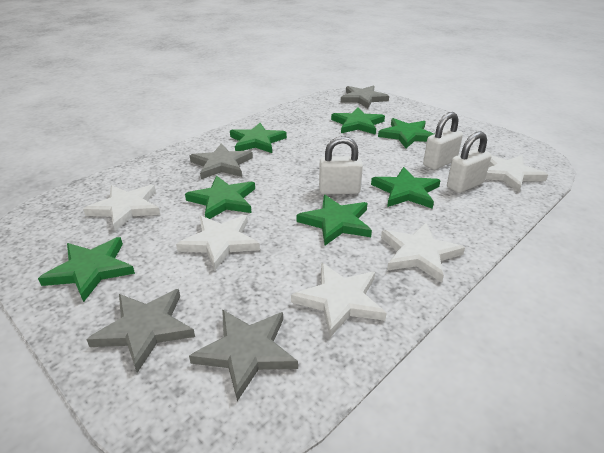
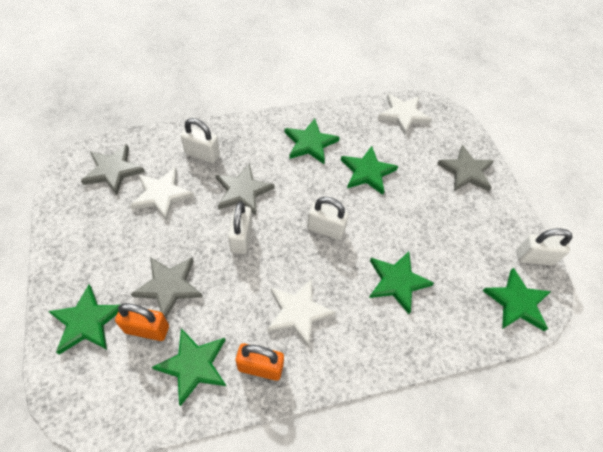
green star: 7 -> 6
orange padlock: 0 -> 2
white padlock: 3 -> 4
white star: 5 -> 3

